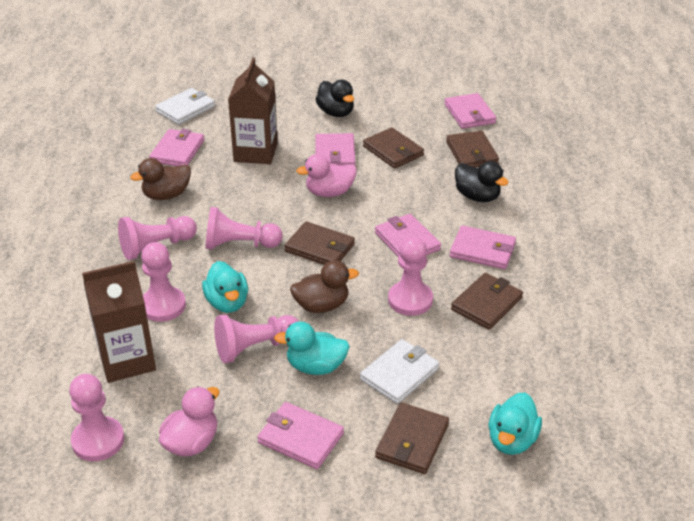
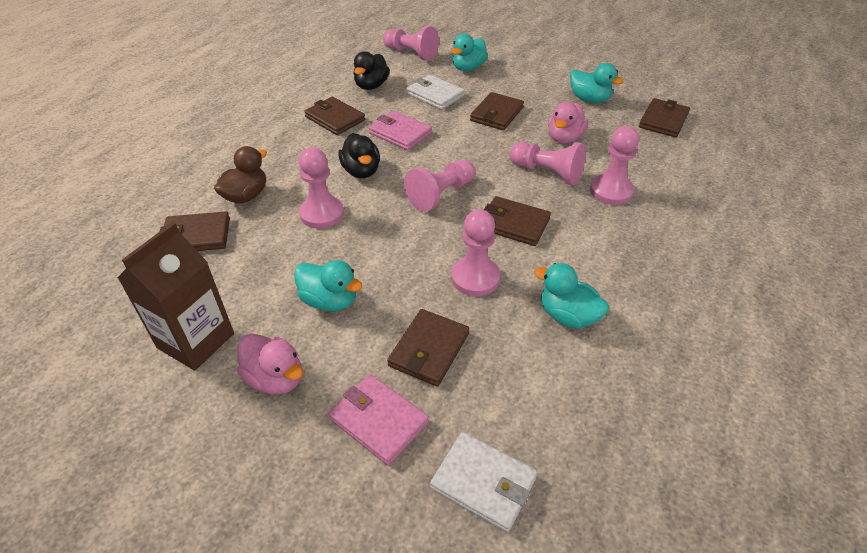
brown carton: 2 -> 1
brown duck: 2 -> 1
brown wallet: 5 -> 6
pink wallet: 6 -> 2
turquoise duck: 3 -> 4

